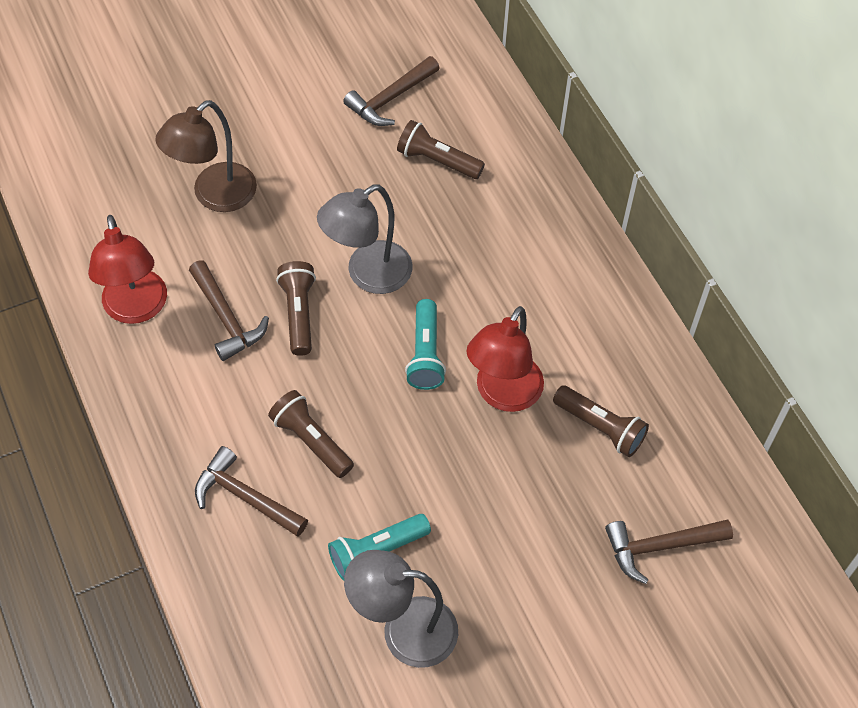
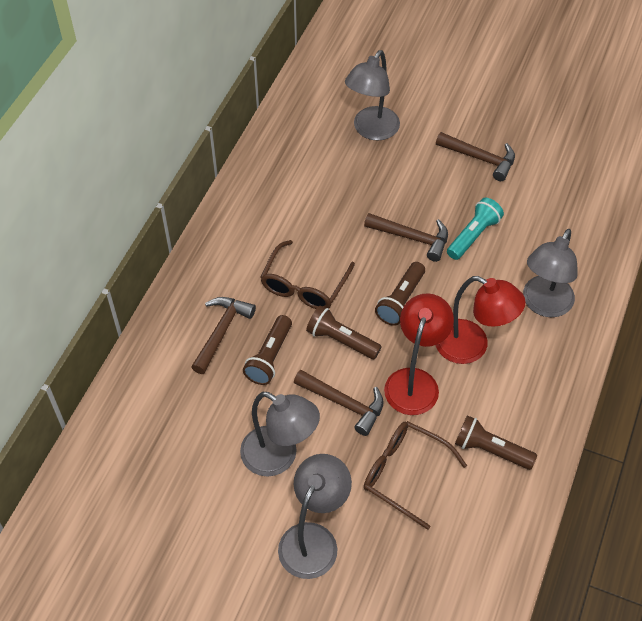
brown glasses: 0 -> 2
brown lamp: 1 -> 0
grey lamp: 2 -> 4
turquoise flashlight: 2 -> 1

